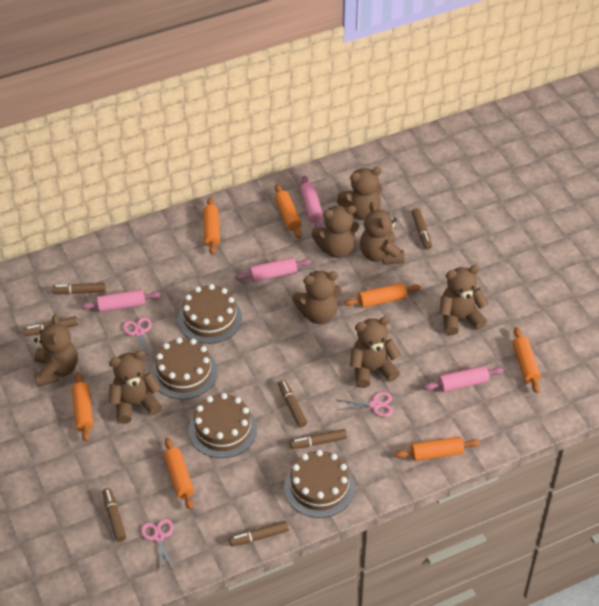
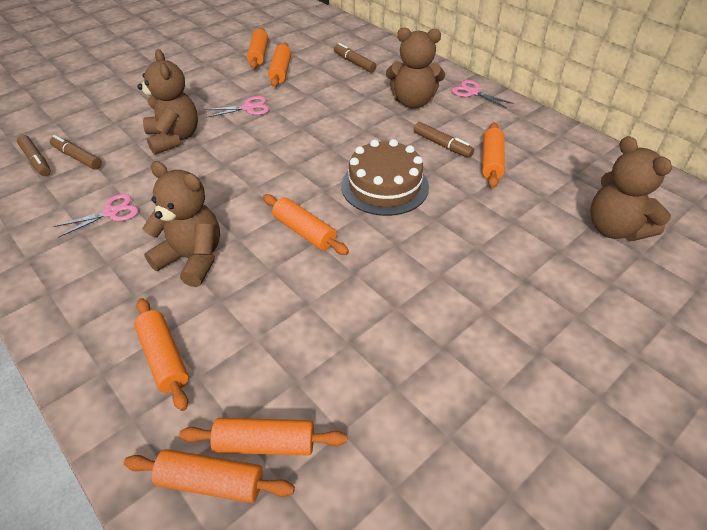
brown cake: 4 -> 1
brown marker: 7 -> 4
brown teddy bear: 8 -> 4
pink rolling pin: 4 -> 0

